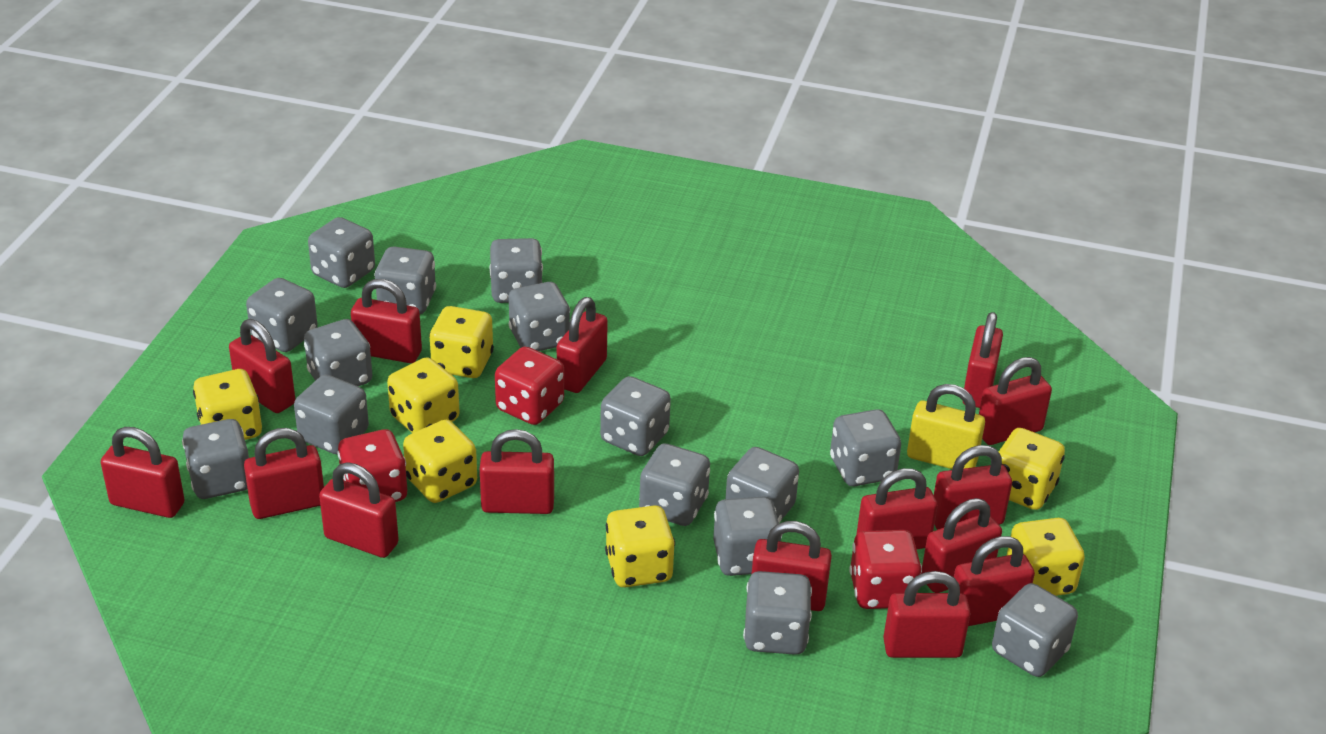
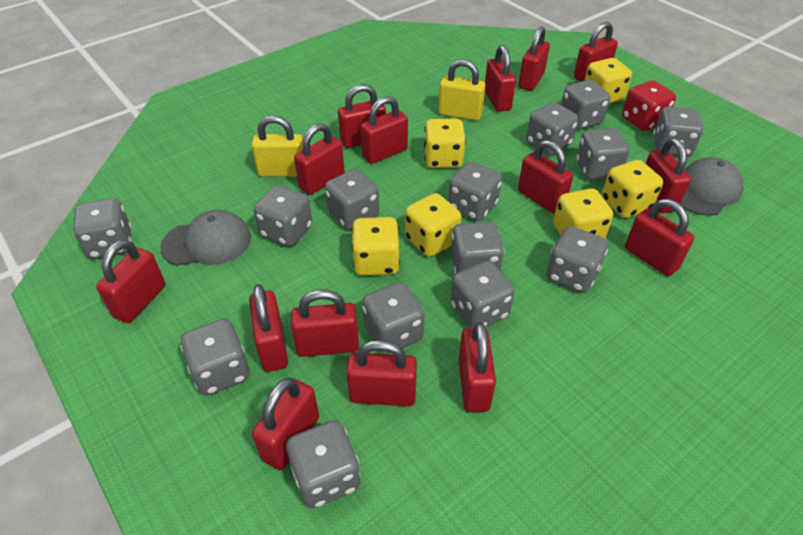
grey cap: 0 -> 2
grey dice: 15 -> 14
red dice: 3 -> 1
yellow dice: 7 -> 6
yellow padlock: 1 -> 2

